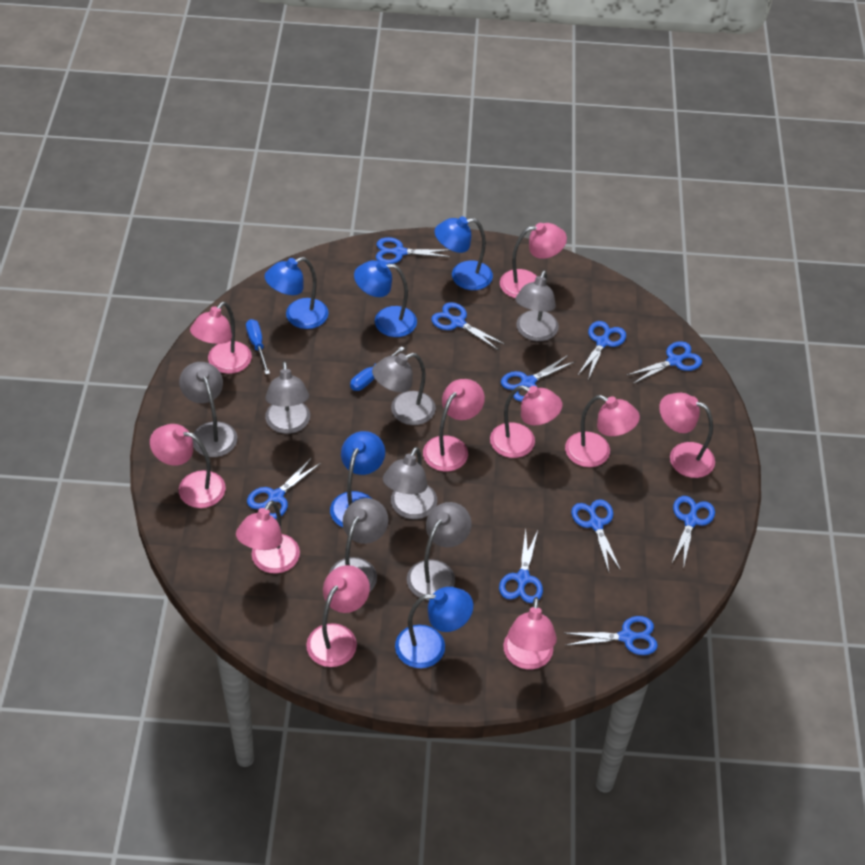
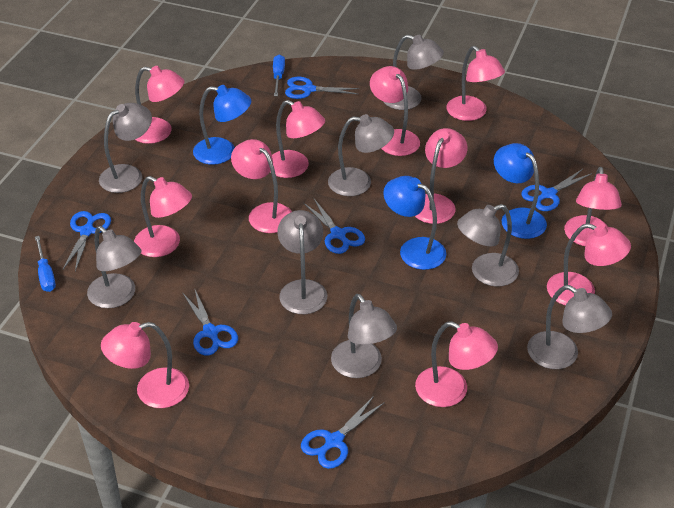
blue lamp: 5 -> 3
blue scissors: 10 -> 6
grey lamp: 7 -> 8
pink lamp: 10 -> 11

